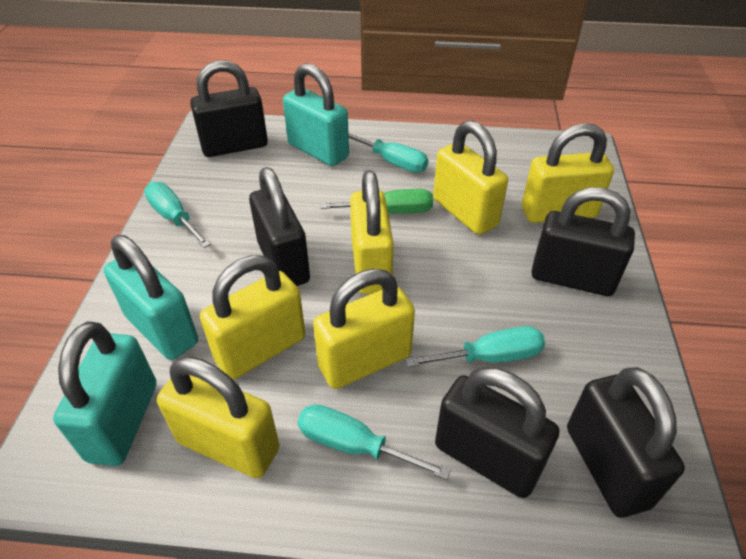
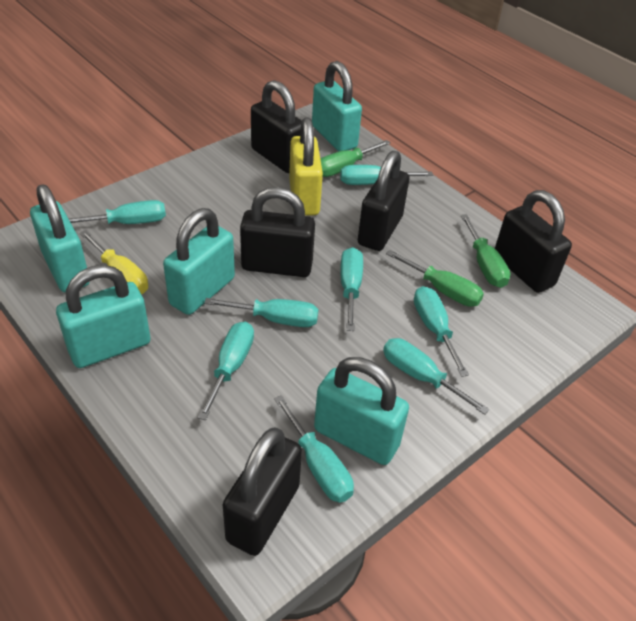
green screwdriver: 1 -> 3
turquoise padlock: 3 -> 5
turquoise screwdriver: 4 -> 8
yellow padlock: 6 -> 1
yellow screwdriver: 0 -> 1

